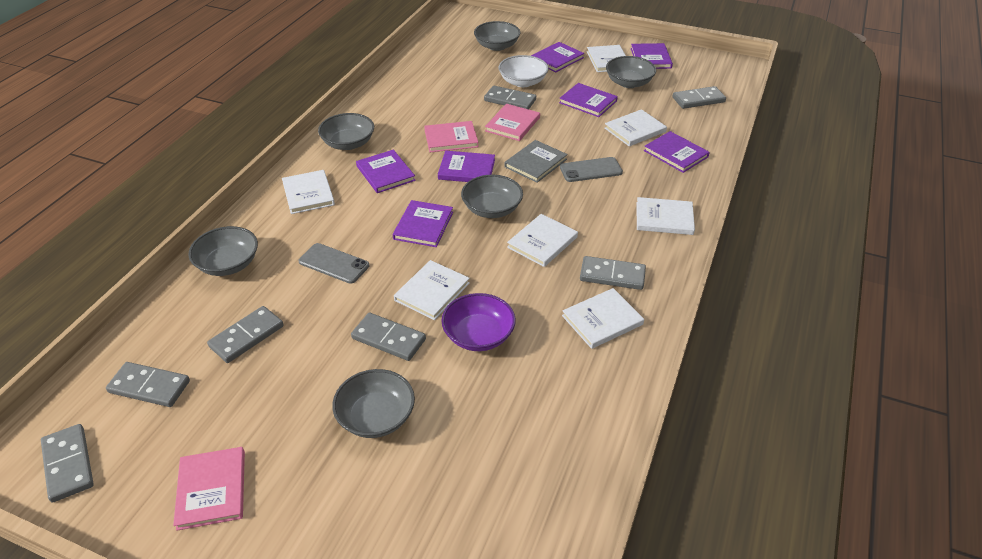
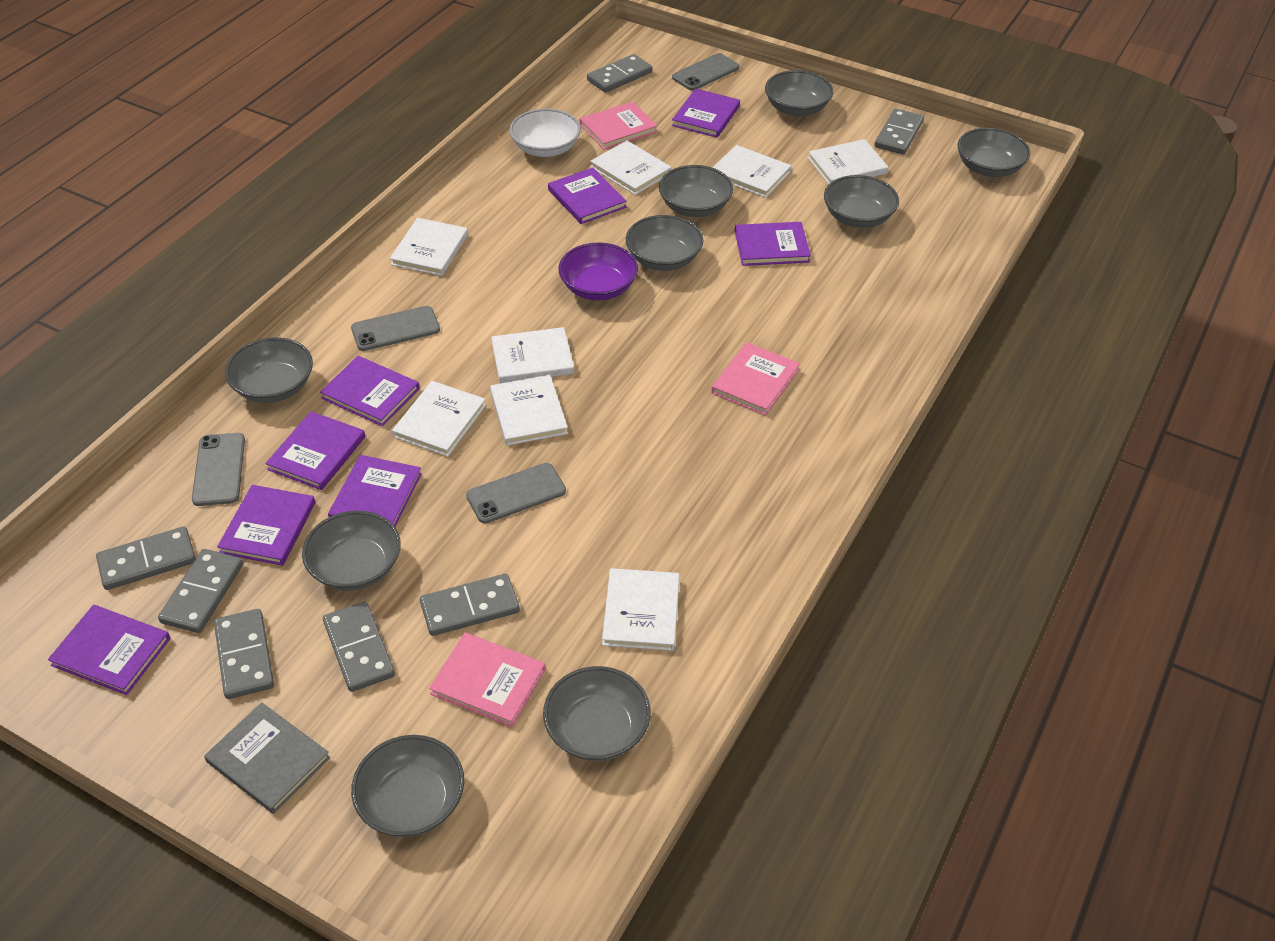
grey bowl: 6 -> 9
grey phone: 2 -> 4
purple book: 7 -> 8
white book: 7 -> 8

